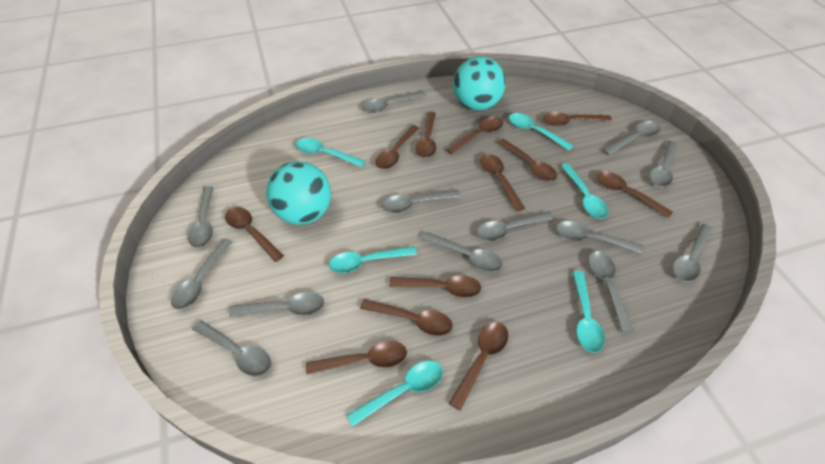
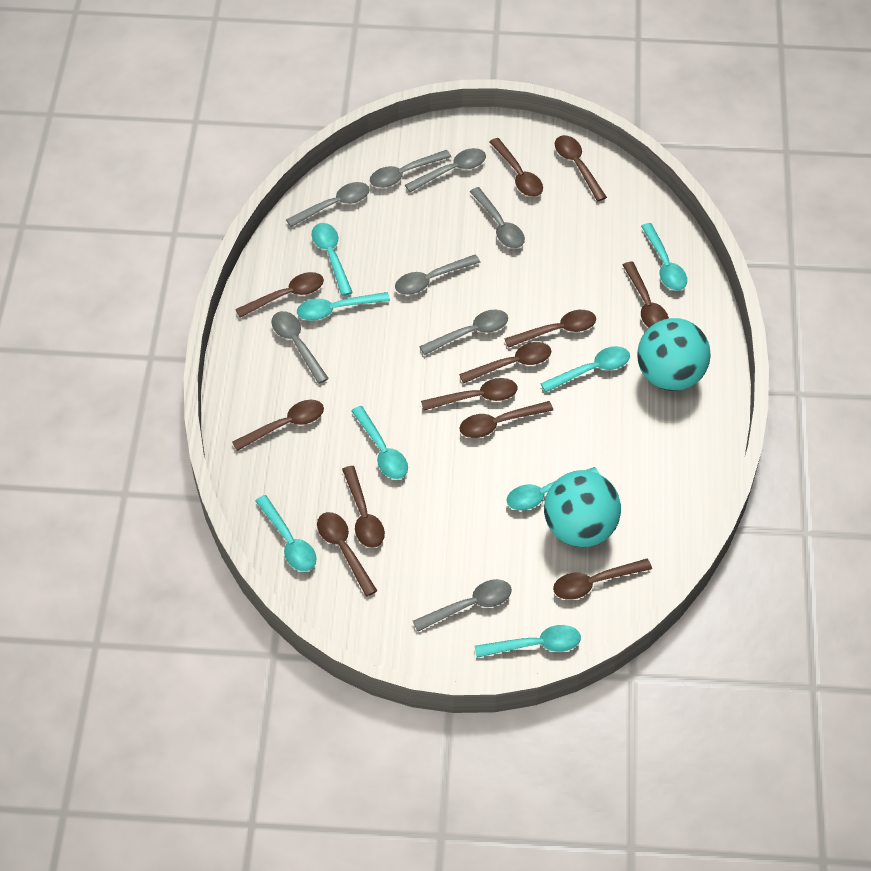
grey spoon: 13 -> 8
turquoise spoon: 6 -> 8

